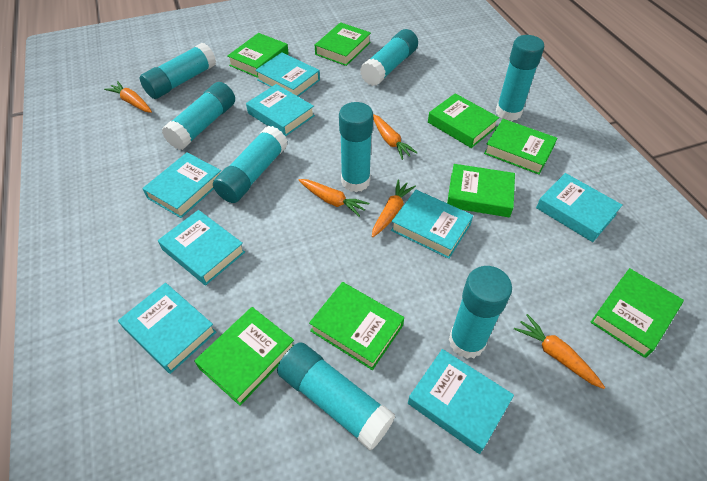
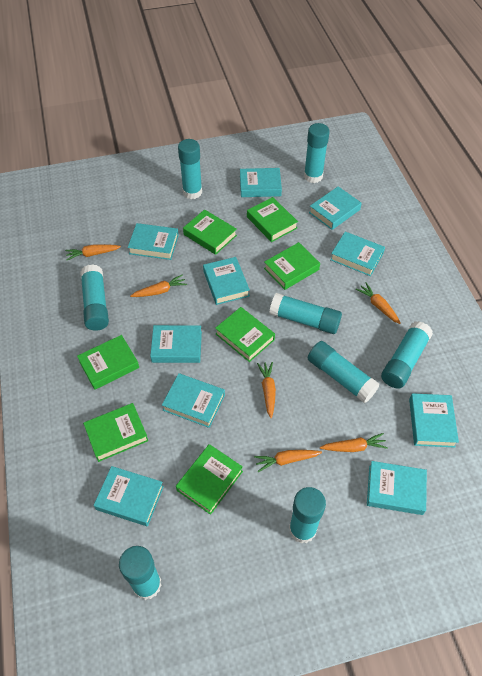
green book: 8 -> 7
orange carrot: 5 -> 6
turquoise book: 8 -> 10

